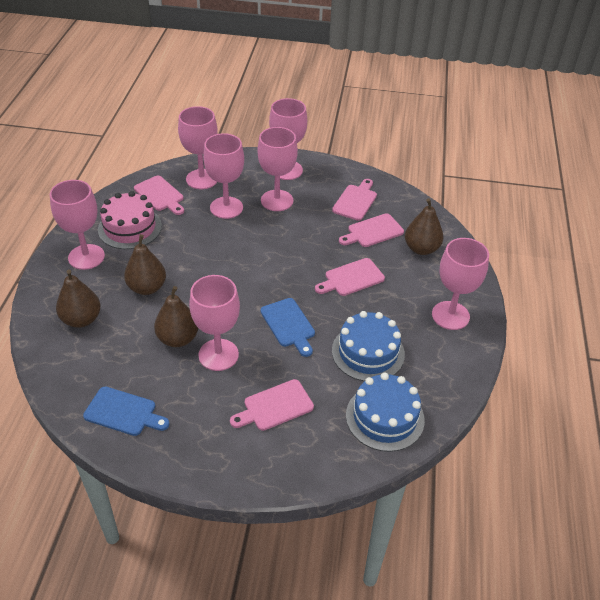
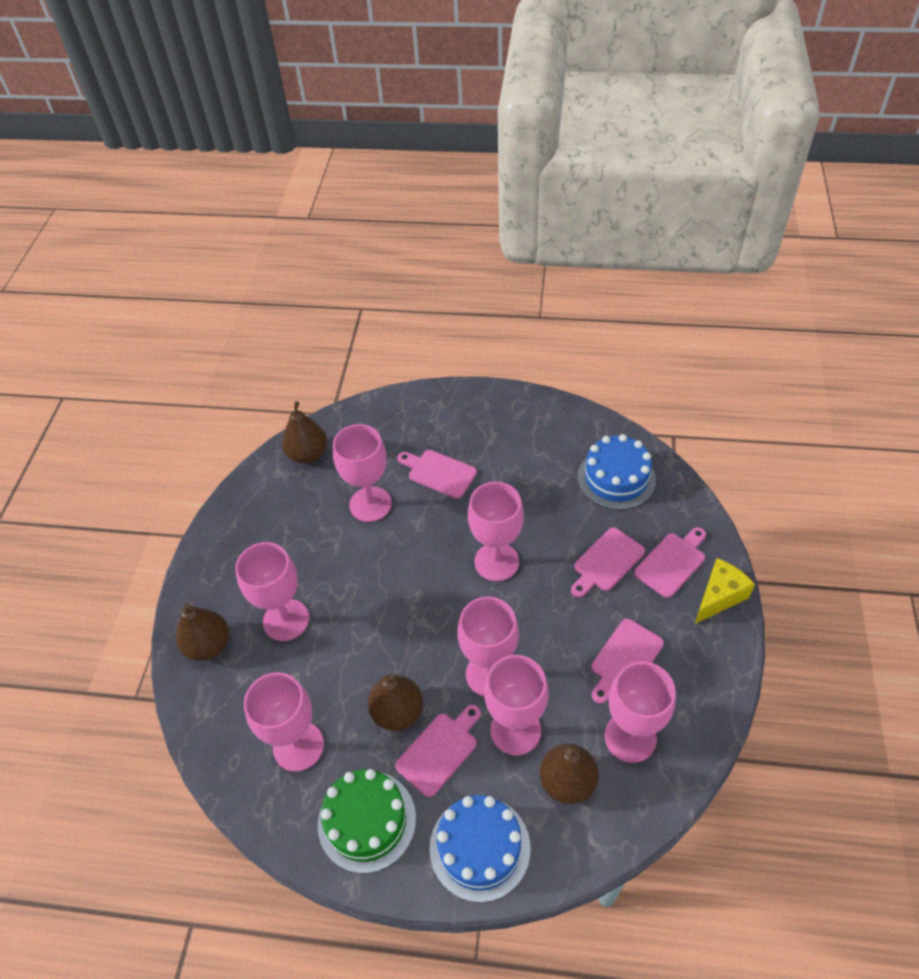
blue cutting board: 2 -> 0
green cake: 0 -> 1
pink cake: 1 -> 0
yellow cheese: 0 -> 1

